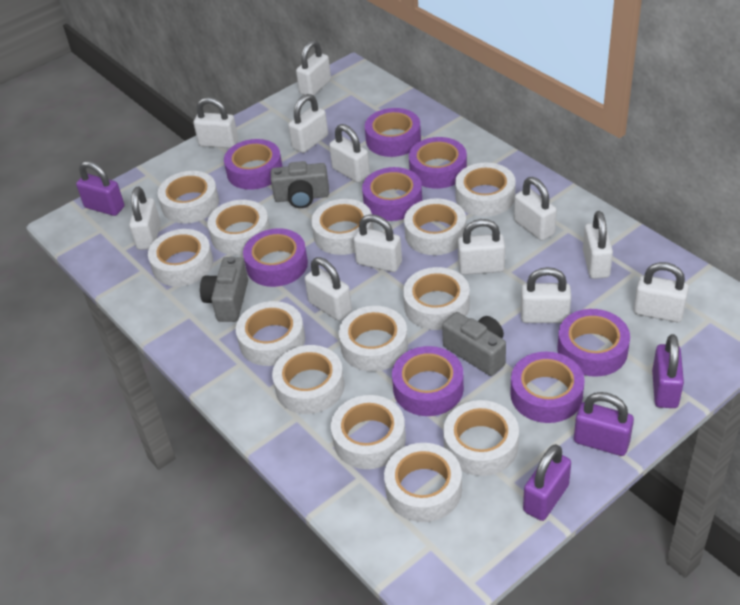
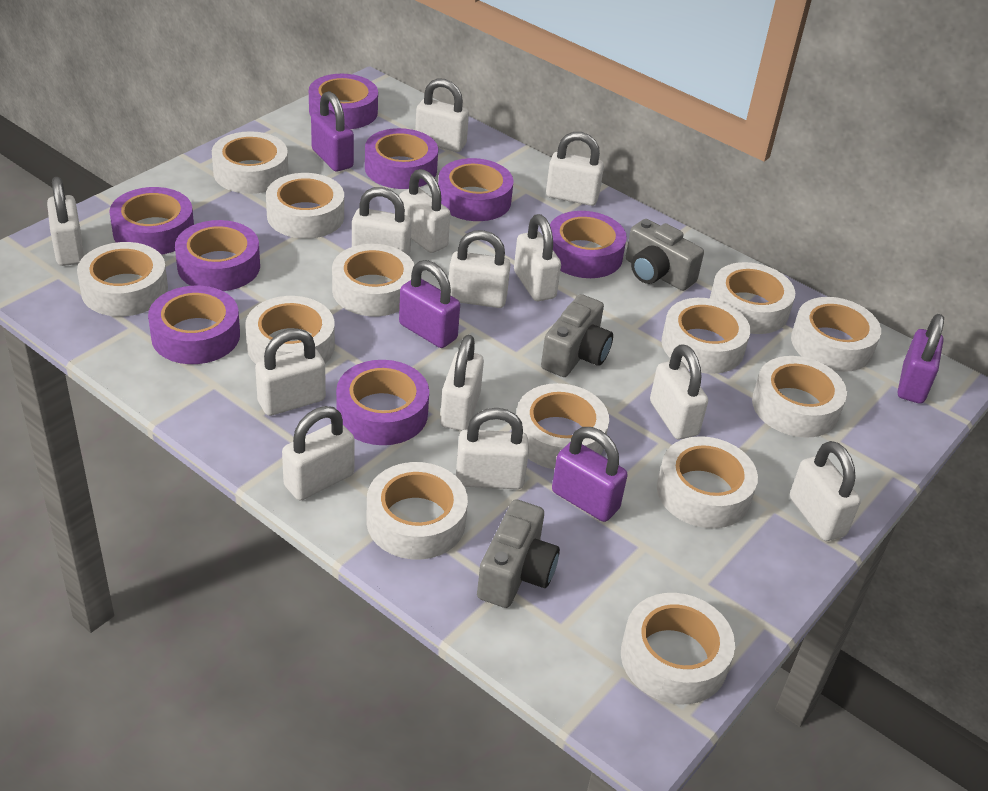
white padlock: 12 -> 13

